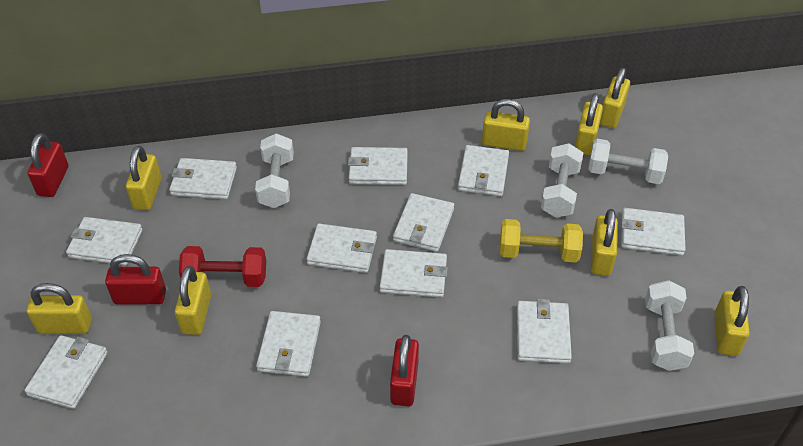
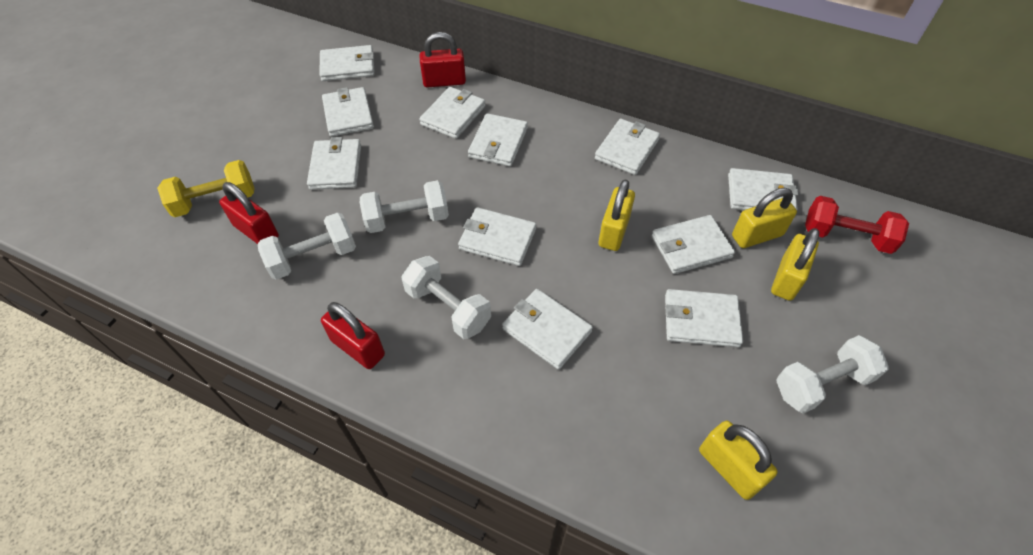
yellow padlock: 8 -> 4

